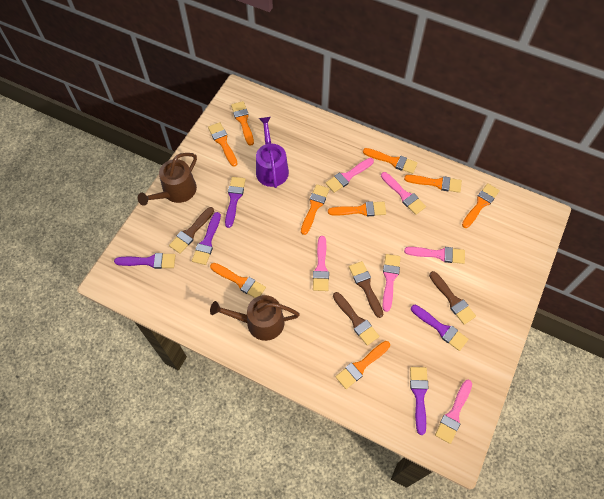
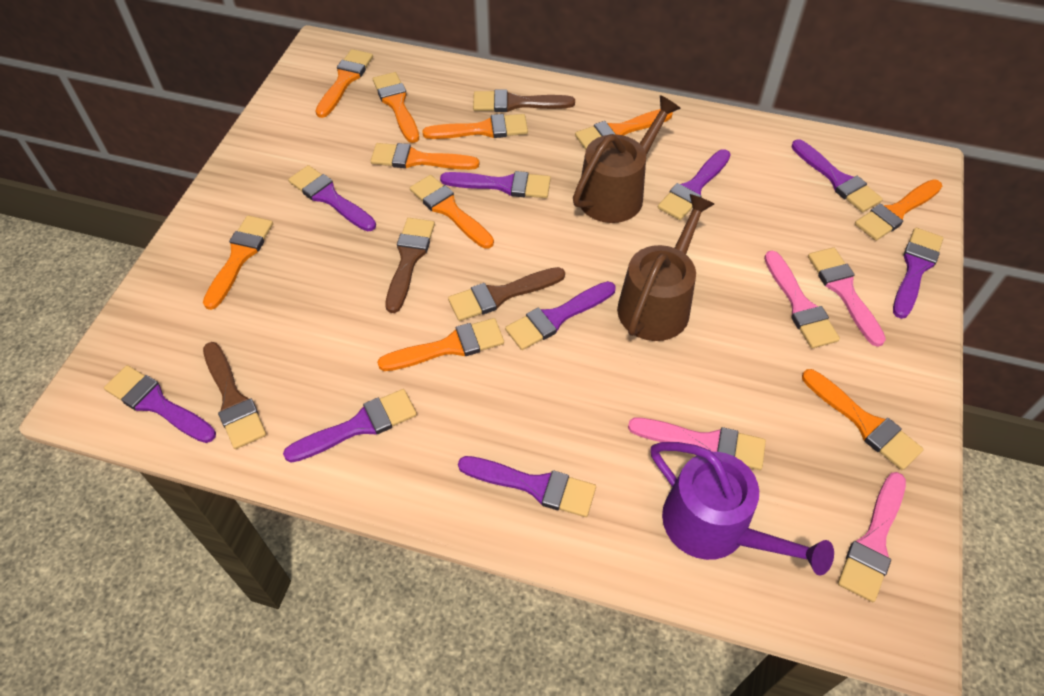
orange brush: 9 -> 10
pink brush: 6 -> 4
purple brush: 5 -> 9

